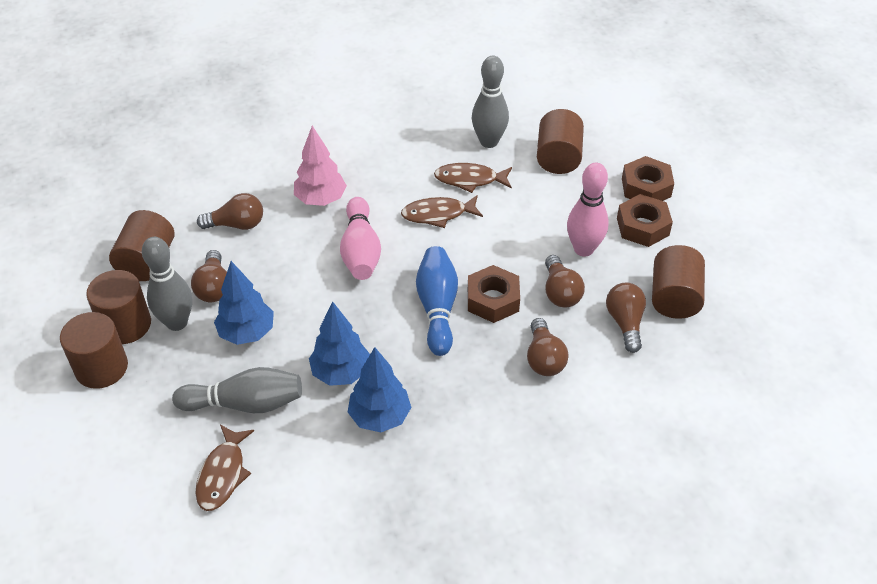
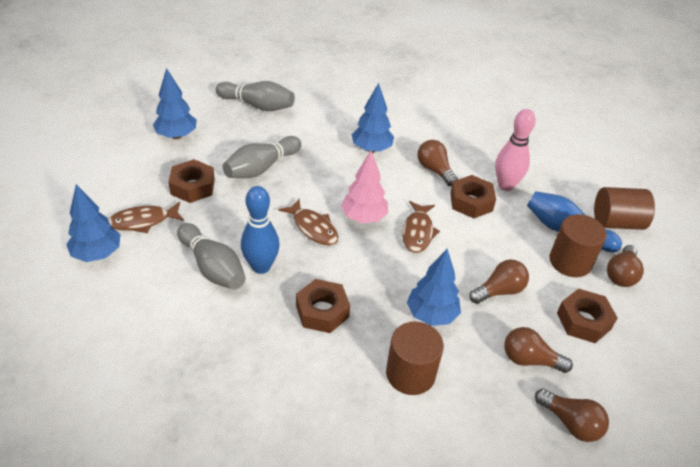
blue bowling pin: 1 -> 2
blue tree: 3 -> 4
brown cylinder: 5 -> 3
brown nut: 3 -> 4
pink bowling pin: 2 -> 1

